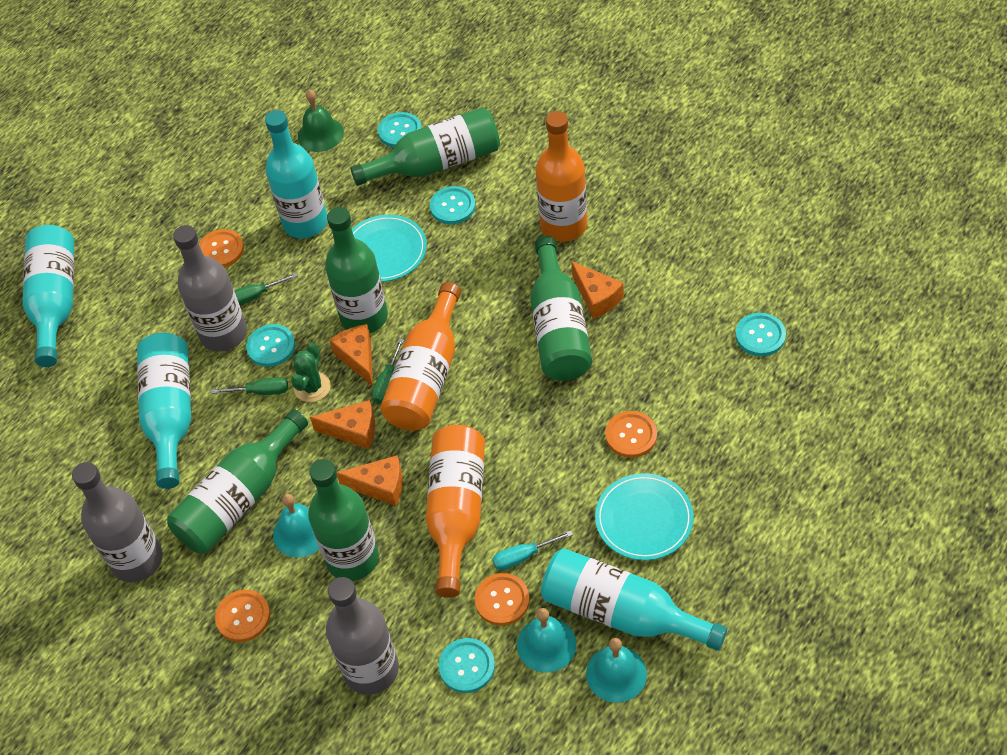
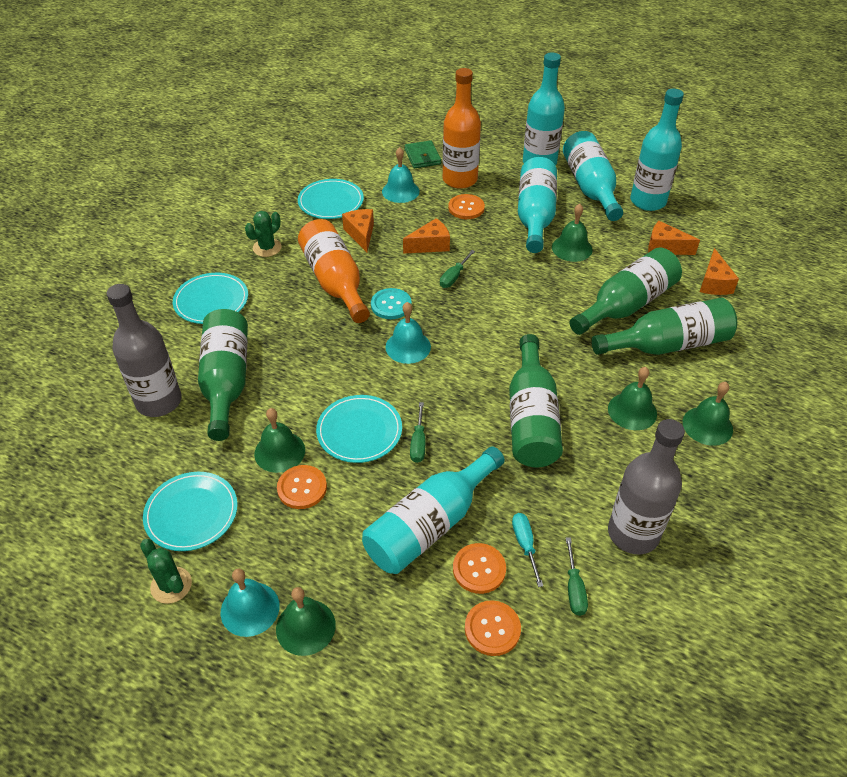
green bell: 1 -> 5
green bottle: 5 -> 4
green cactus: 1 -> 2
green wallet: 0 -> 1
grey bottle: 3 -> 2
orange bottle: 3 -> 2
turquoise bottle: 4 -> 5
turquoise button: 5 -> 1
turquoise plate: 2 -> 4

